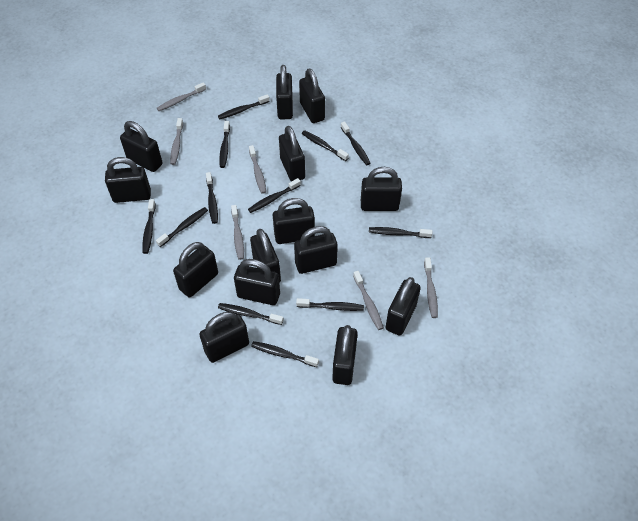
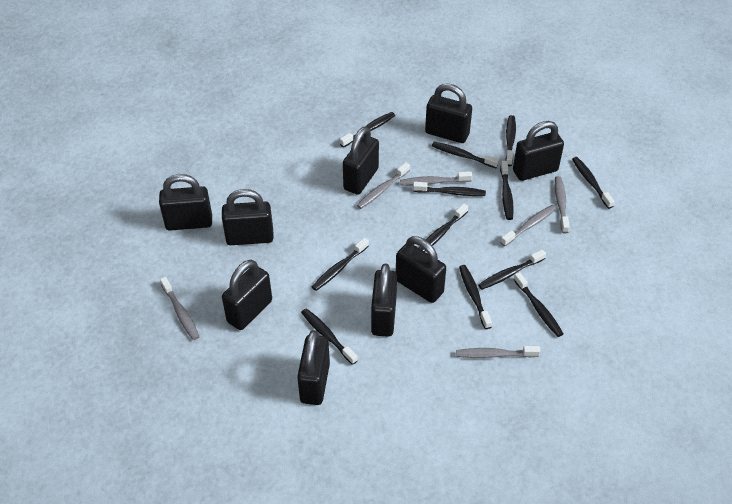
black padlock: 14 -> 9

